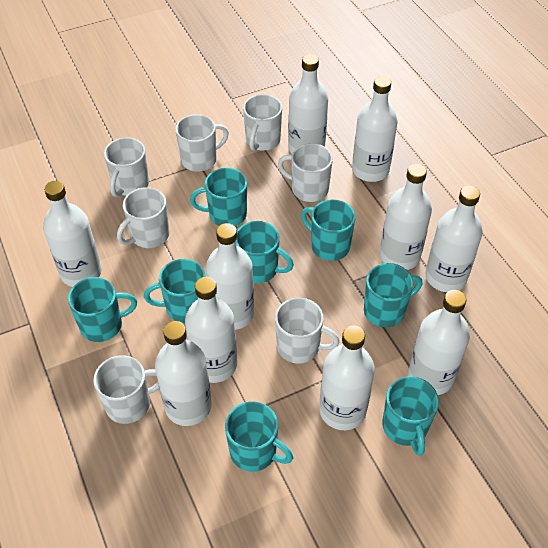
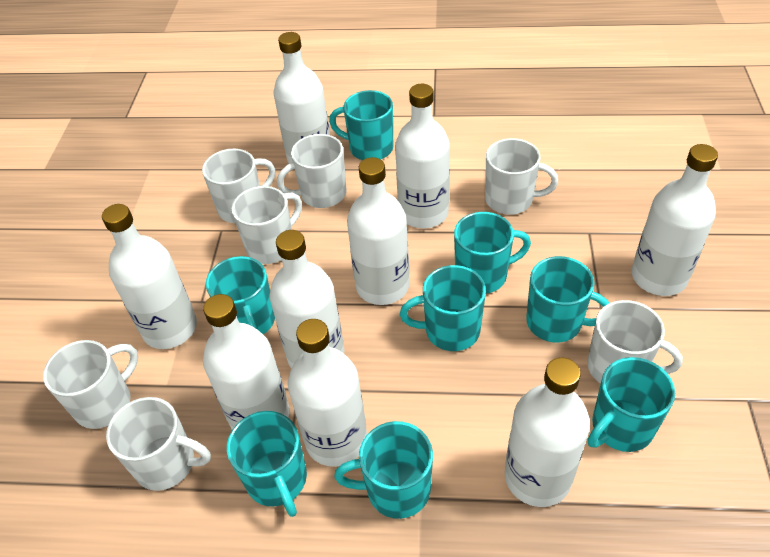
white bottle: 10 -> 9

